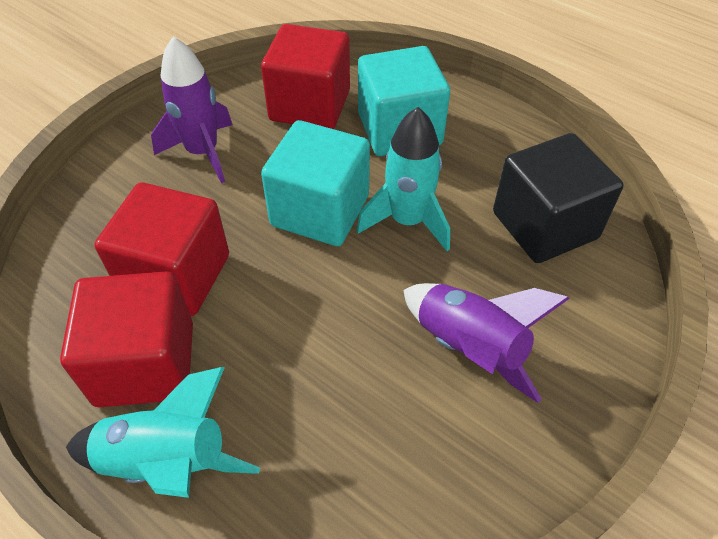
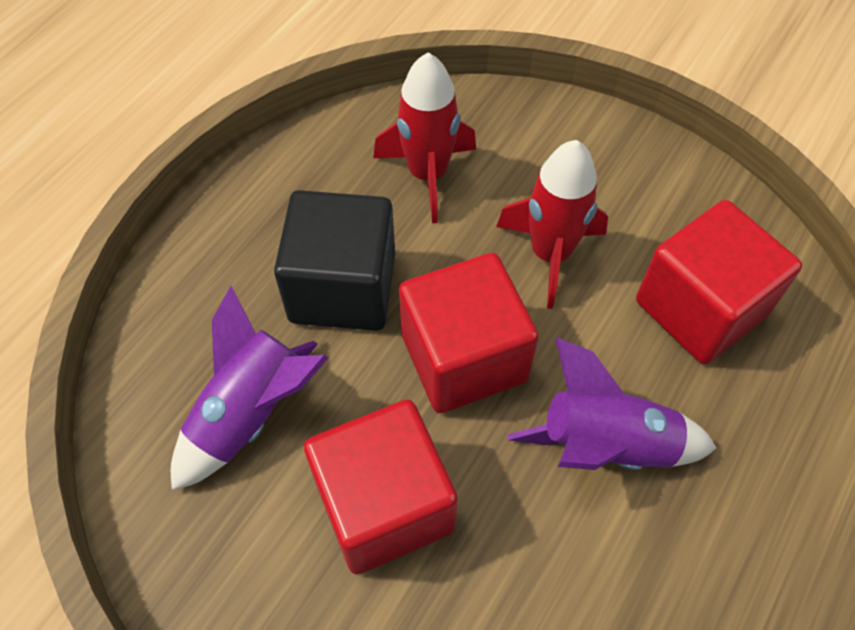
red rocket: 0 -> 2
turquoise cube: 2 -> 0
turquoise rocket: 2 -> 0

